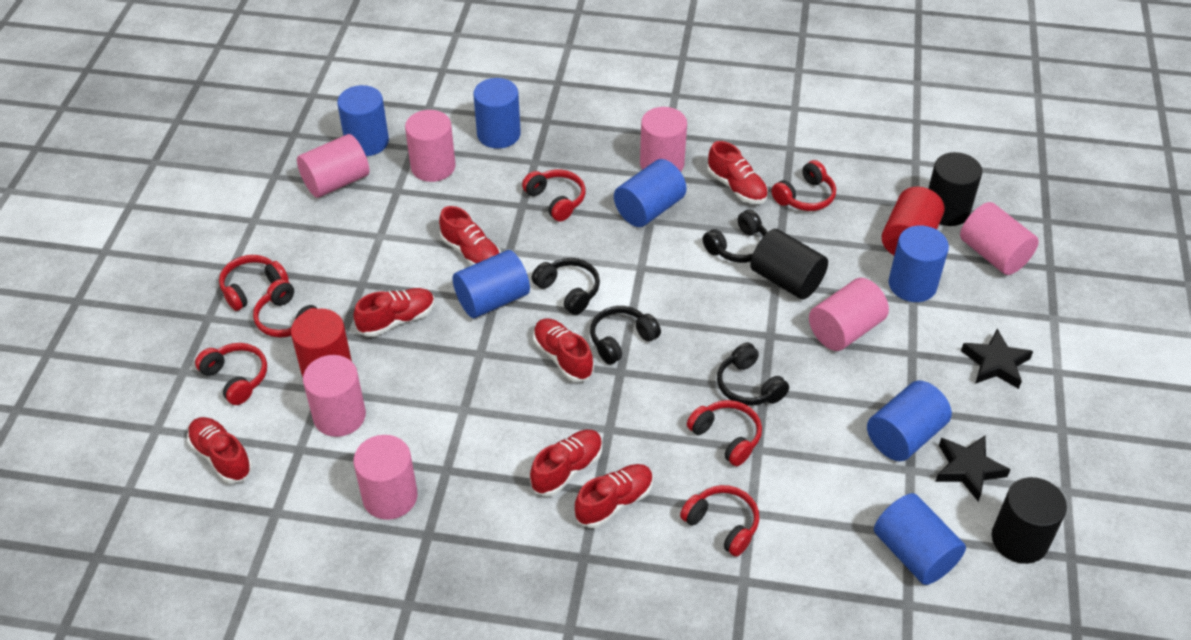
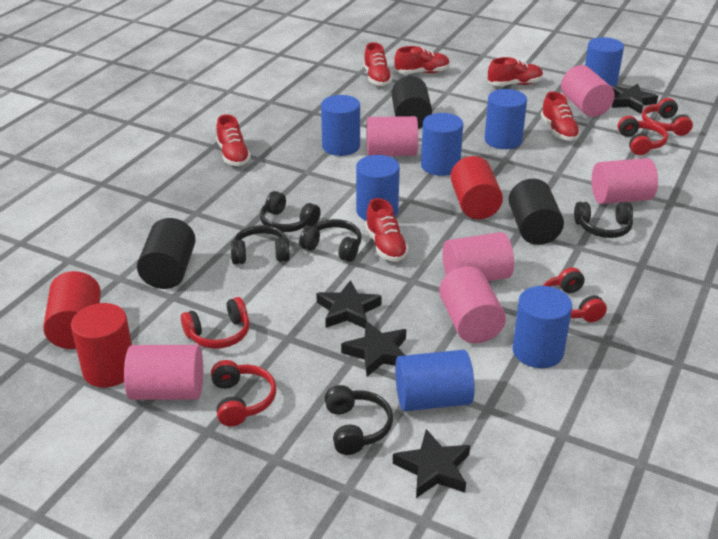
black headphones: 4 -> 5
black star: 2 -> 4
pink cylinder: 7 -> 6
red cylinder: 2 -> 3
red headphones: 7 -> 5
red shoe: 7 -> 6

